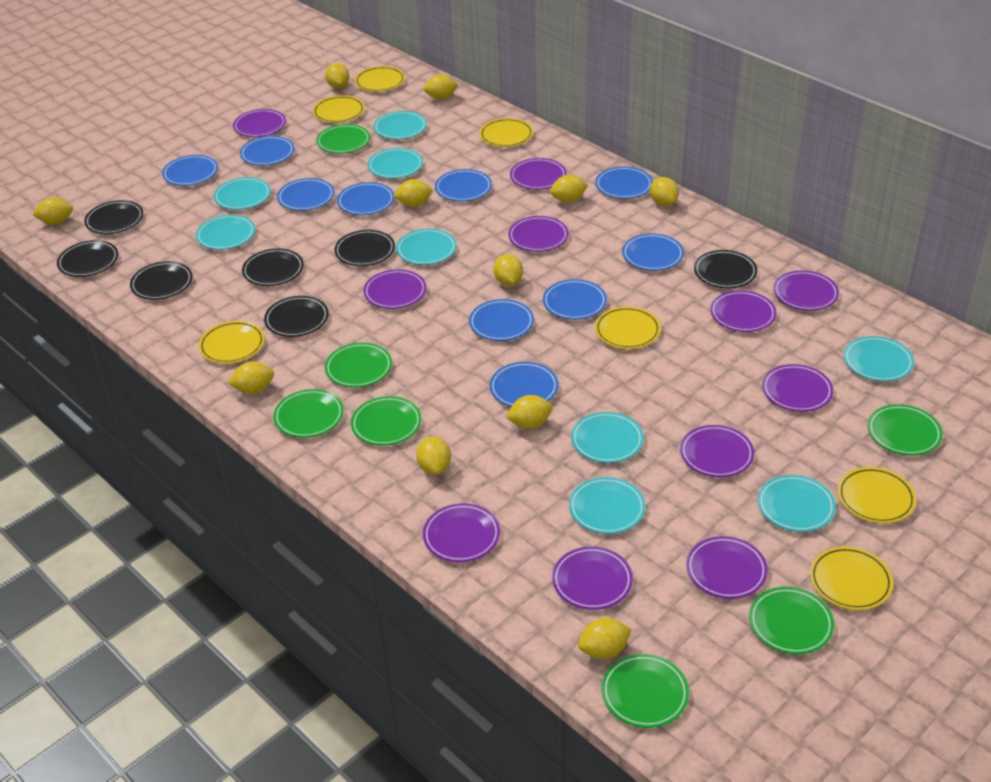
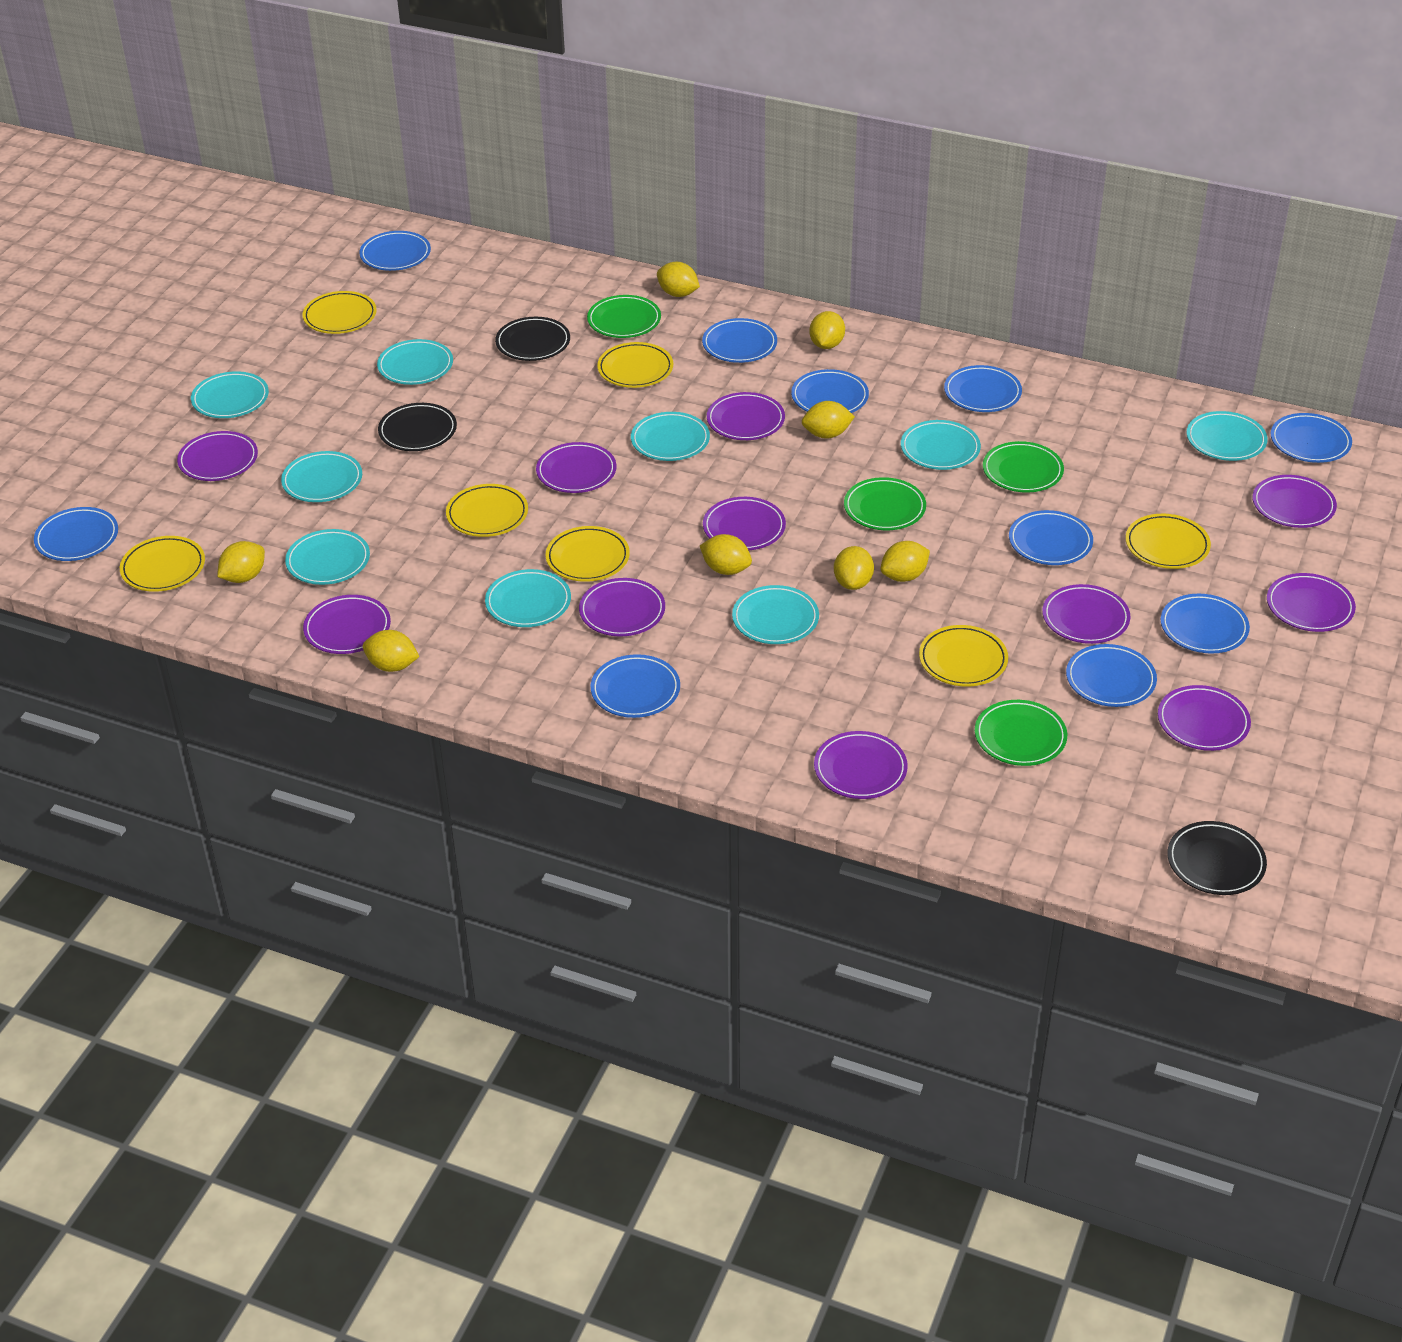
black plate: 7 -> 3
green plate: 7 -> 4
yellow lemon: 11 -> 8

